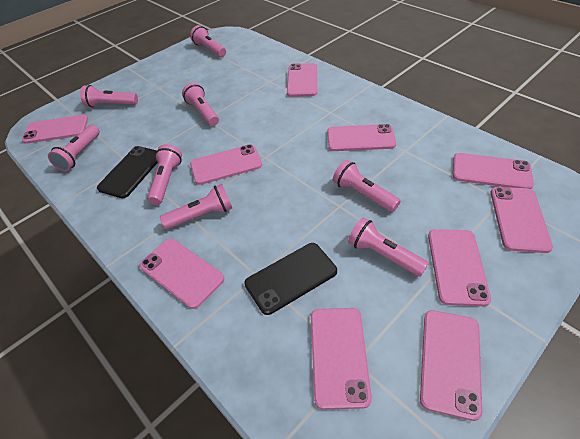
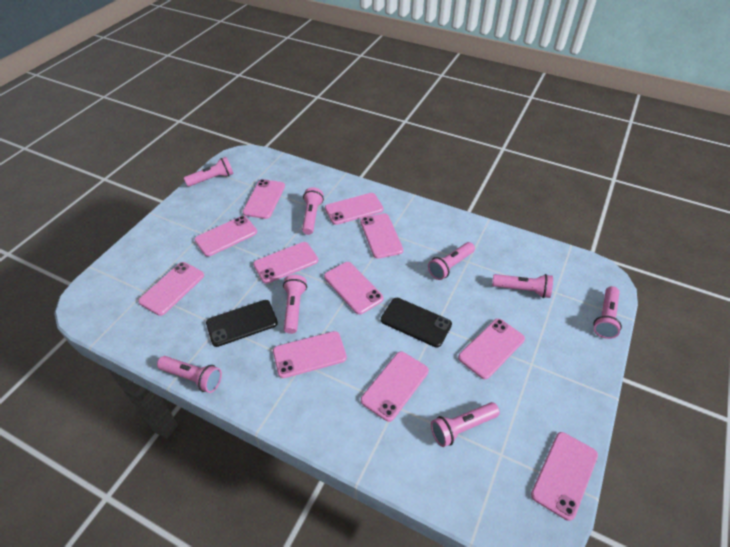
pink phone: 10 -> 11

